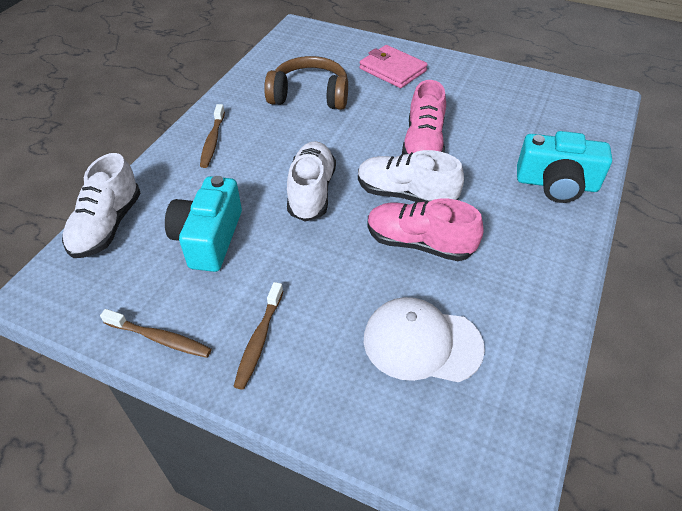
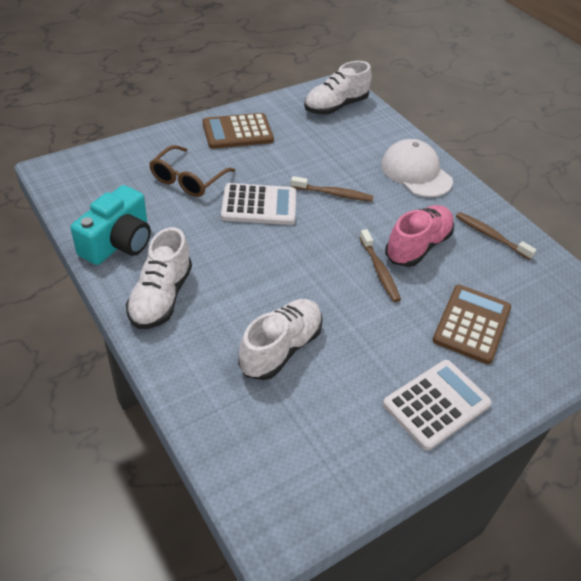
brown calculator: 0 -> 2
brown glasses: 0 -> 1
brown headphones: 1 -> 0
pink shoe: 2 -> 1
pink wallet: 1 -> 0
turquoise camera: 2 -> 1
white calculator: 0 -> 2

